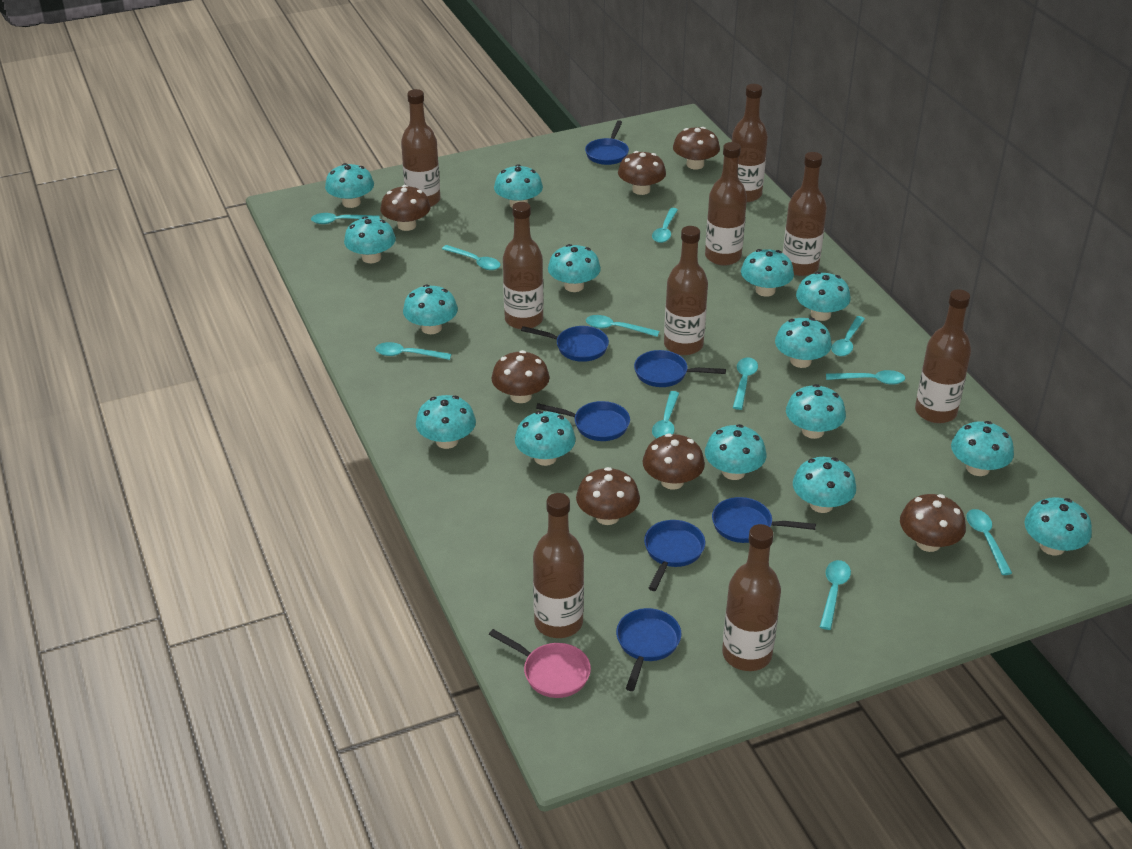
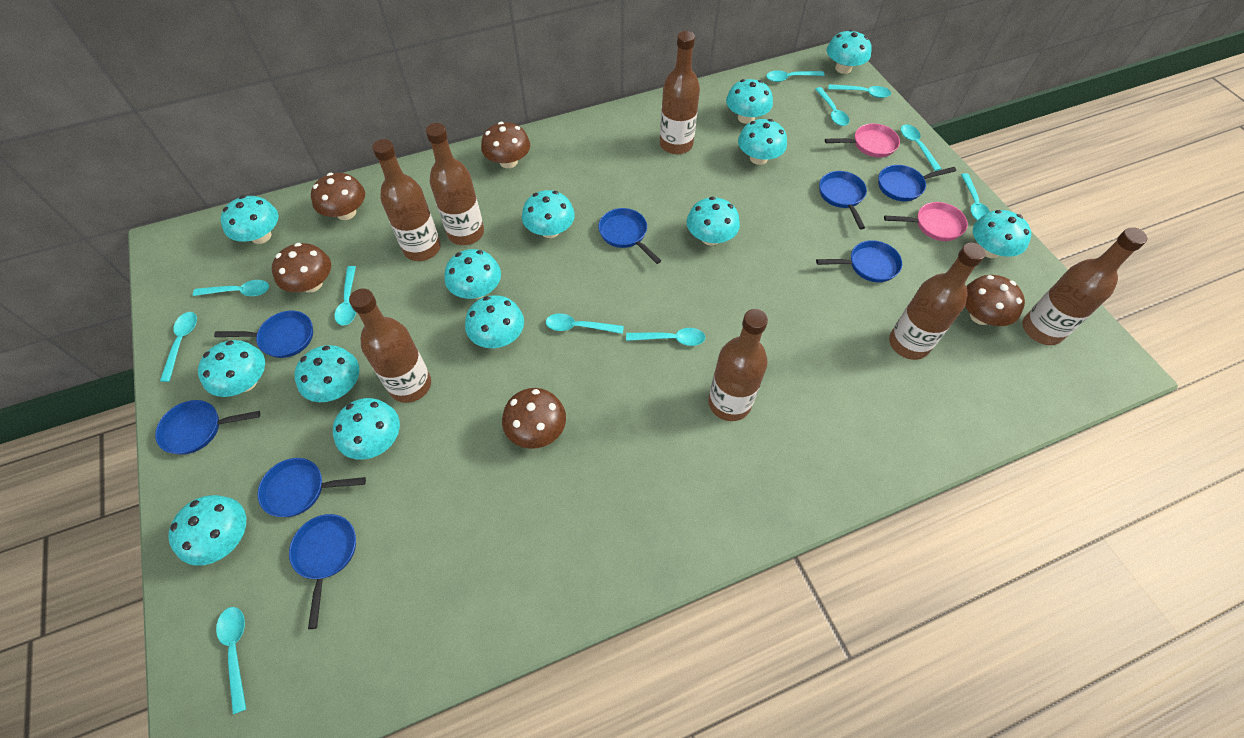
blue pan: 7 -> 8
brown bottle: 9 -> 7
brown mushroom: 7 -> 5
pink pan: 1 -> 2
turquoise mushroom: 15 -> 13

